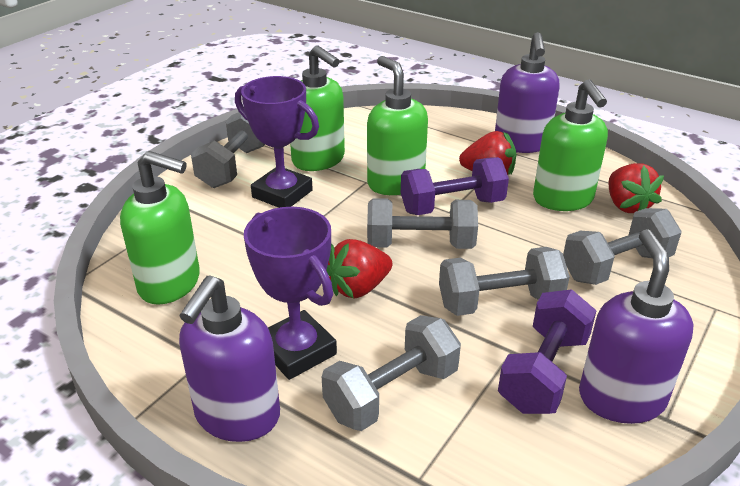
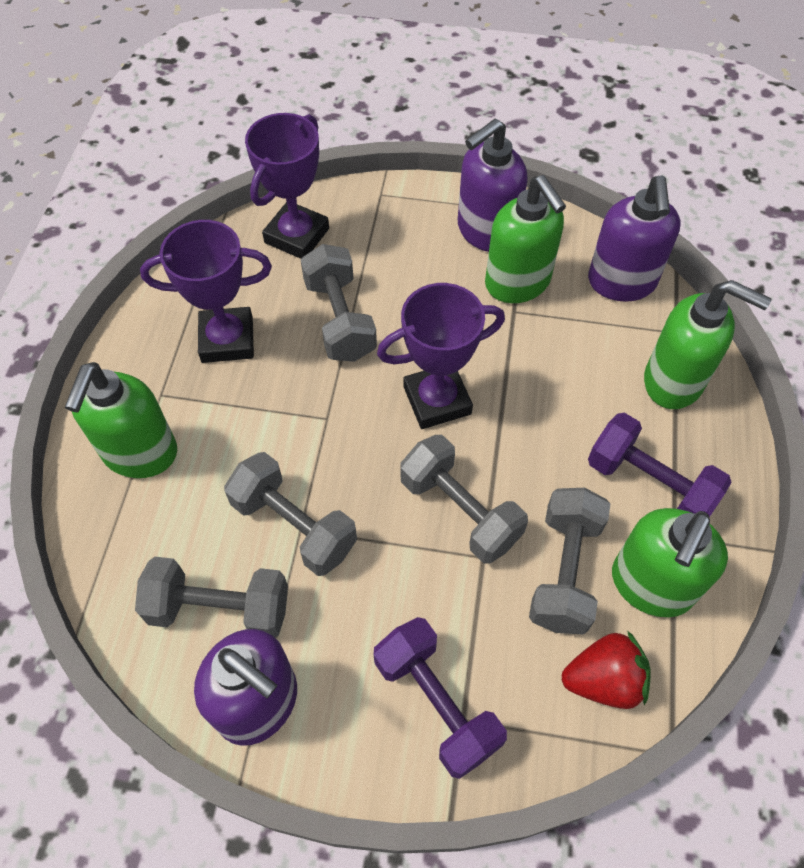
purple trophy: 2 -> 3
red strawberry: 3 -> 1

